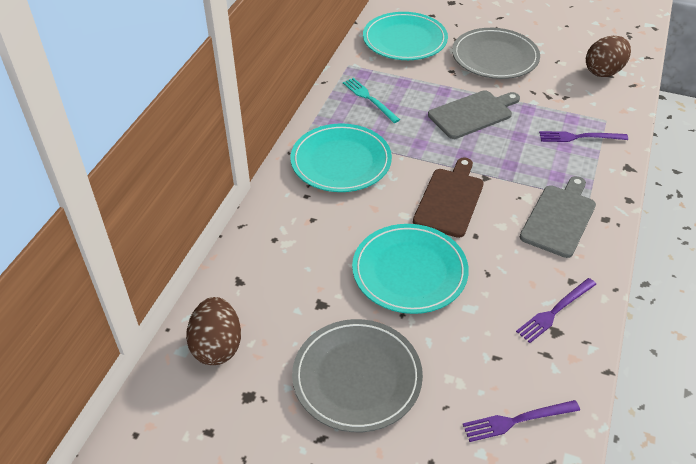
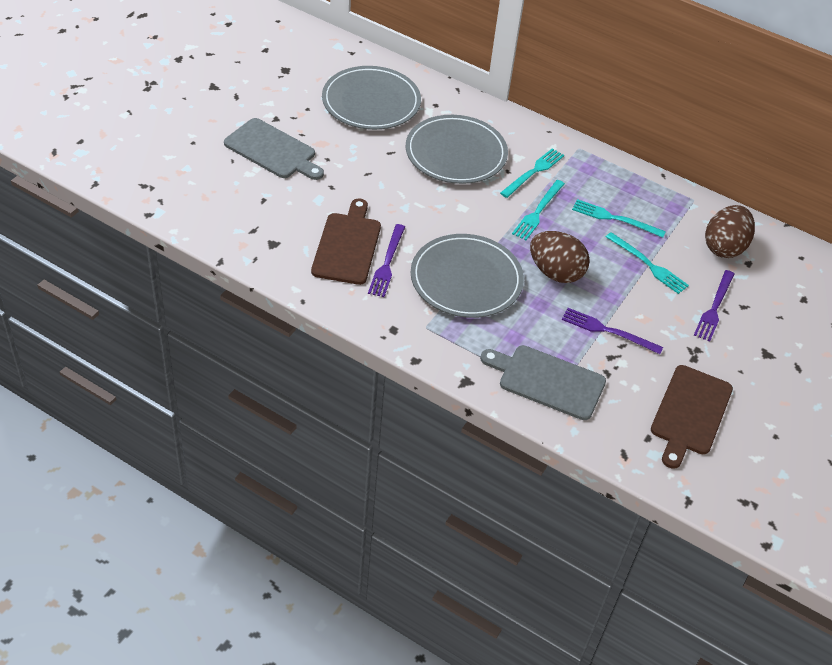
brown cutting board: 1 -> 2
grey plate: 2 -> 3
turquoise fork: 1 -> 4
turquoise plate: 3 -> 0

